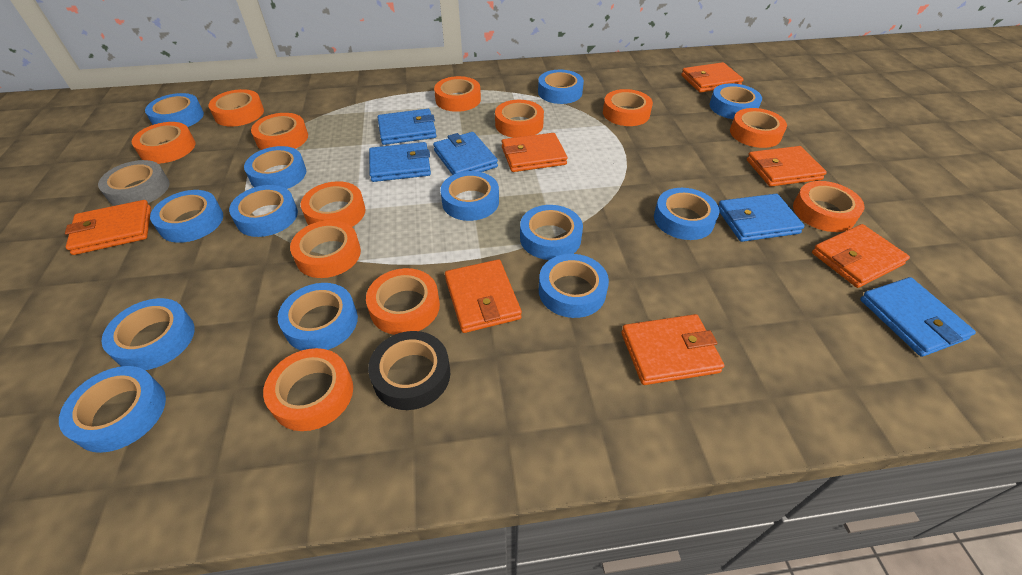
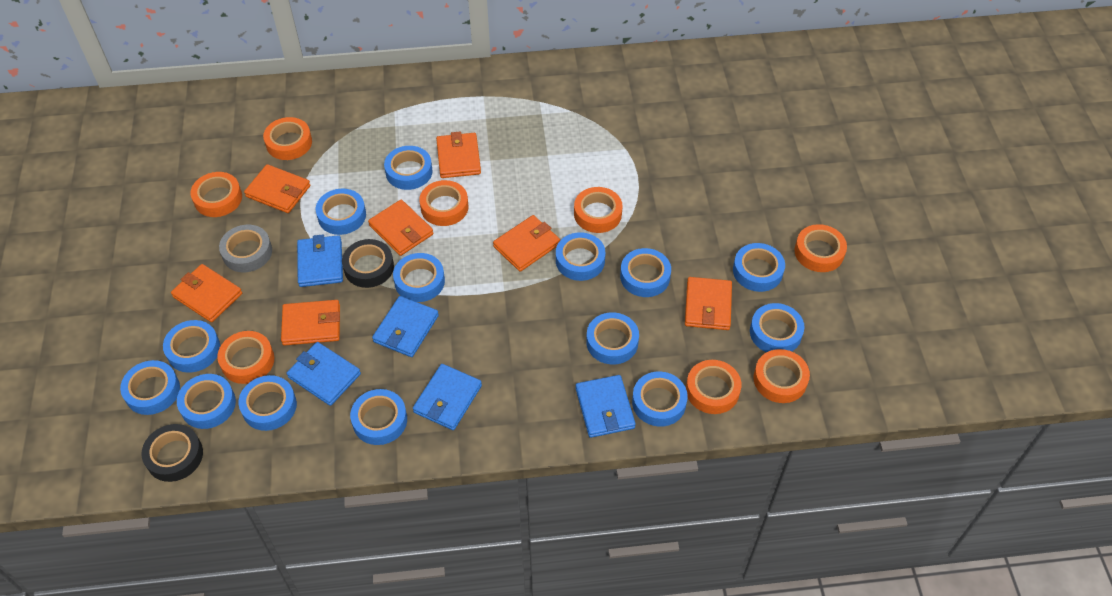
black tape: 1 -> 2
blue tape: 13 -> 14
orange tape: 12 -> 8

